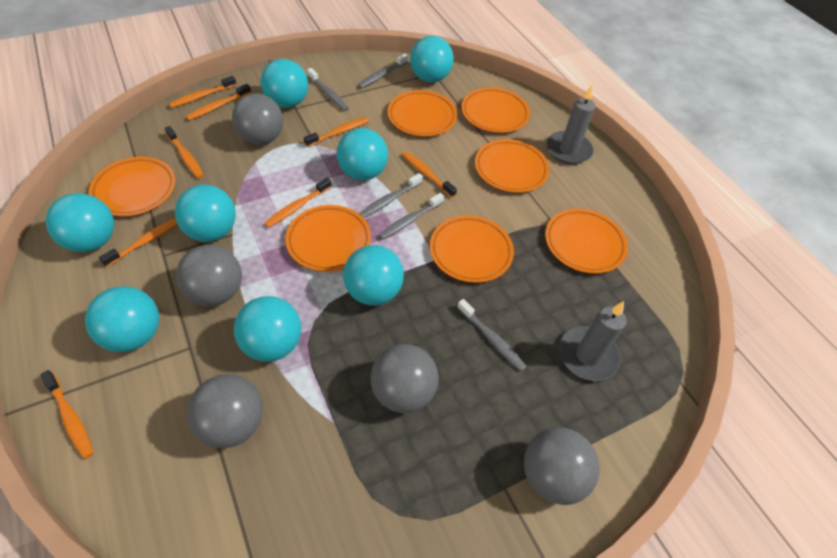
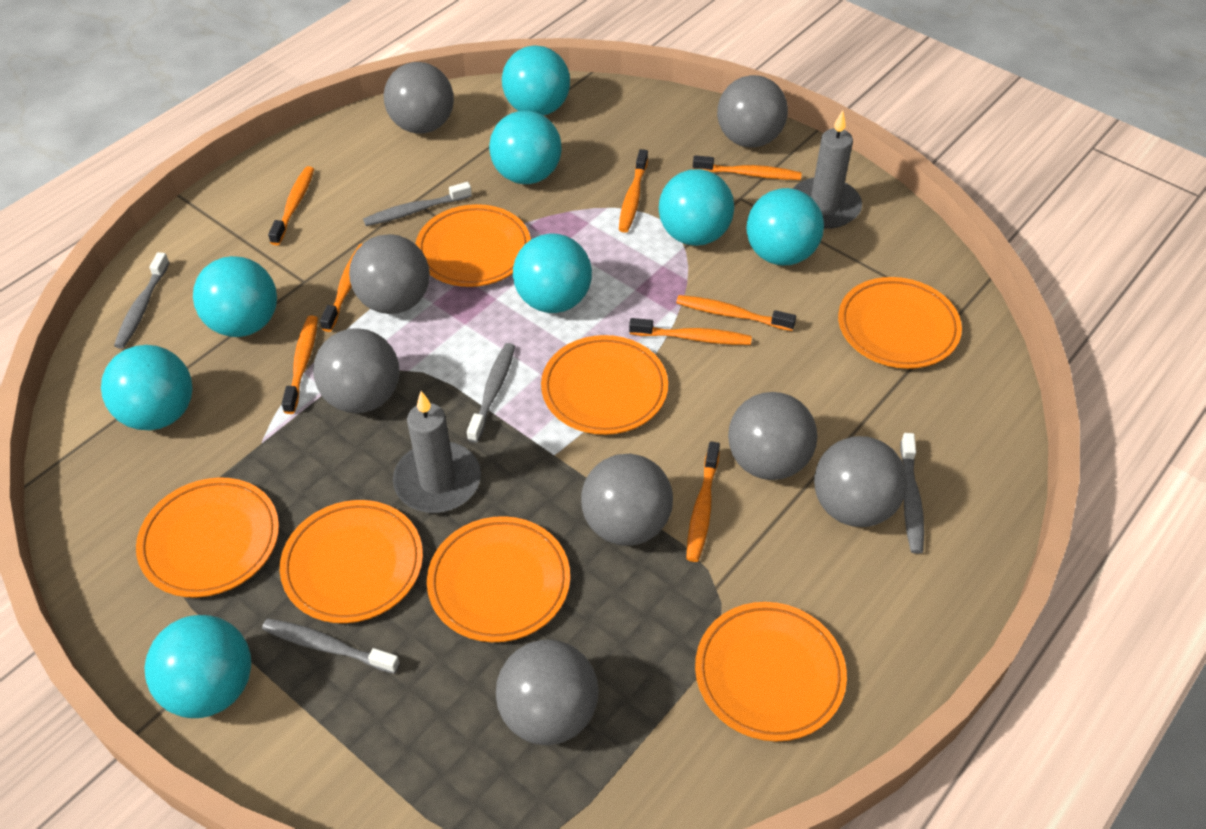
grey ball: 5 -> 8

